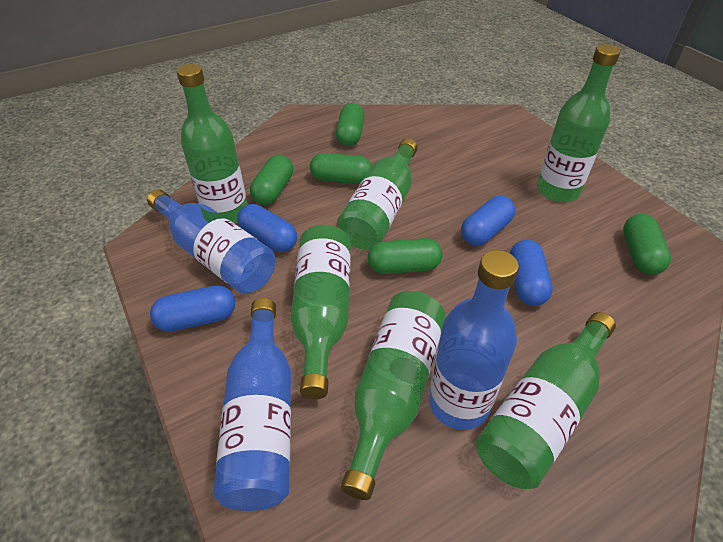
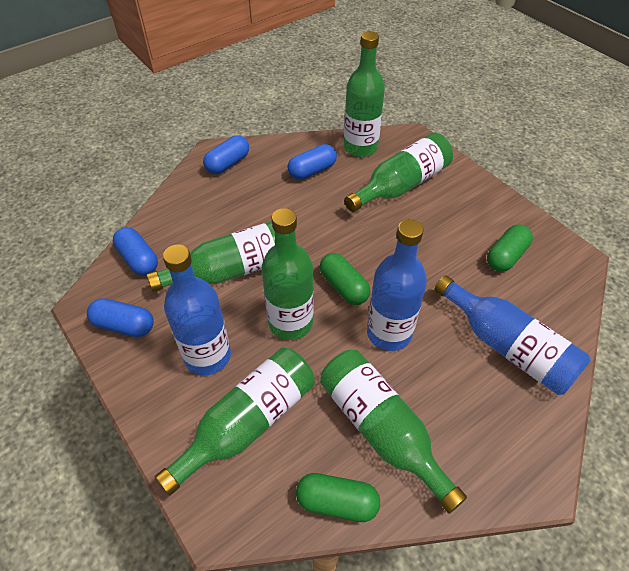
green capsule: 5 -> 3

